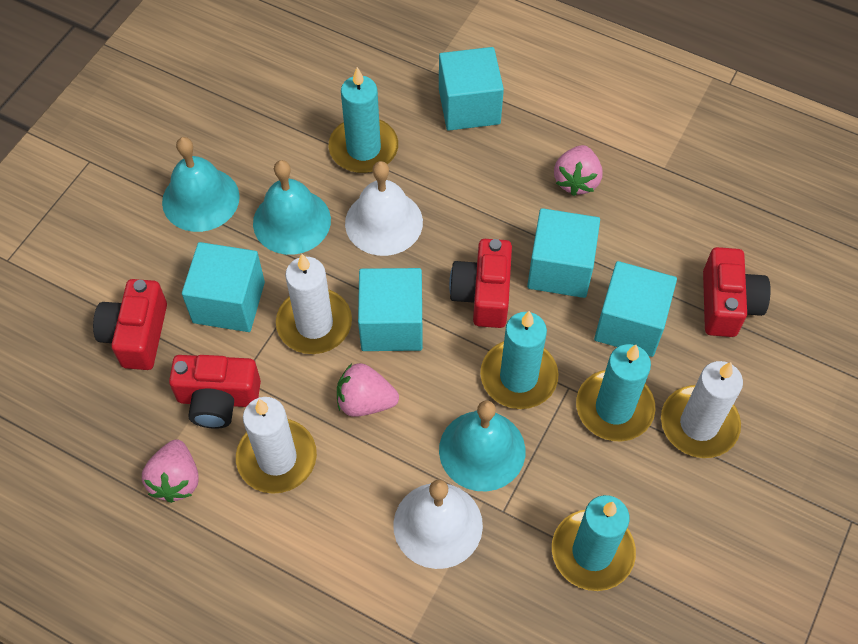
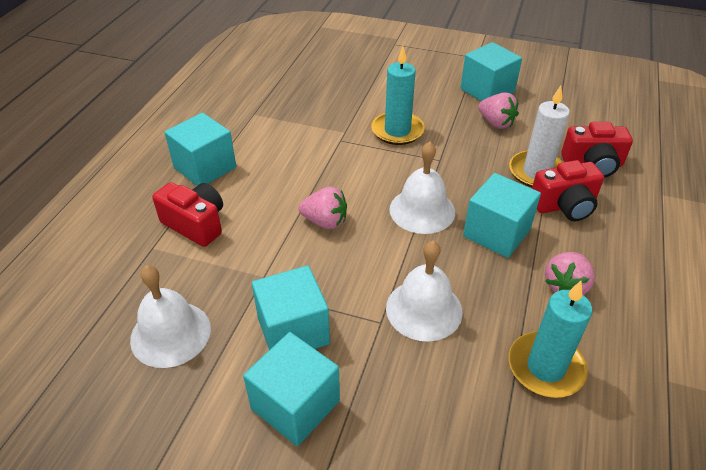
red camera: 4 -> 3
turquoise bell: 3 -> 0
turquoise candle: 4 -> 2
white bell: 2 -> 3
white candle: 3 -> 1

